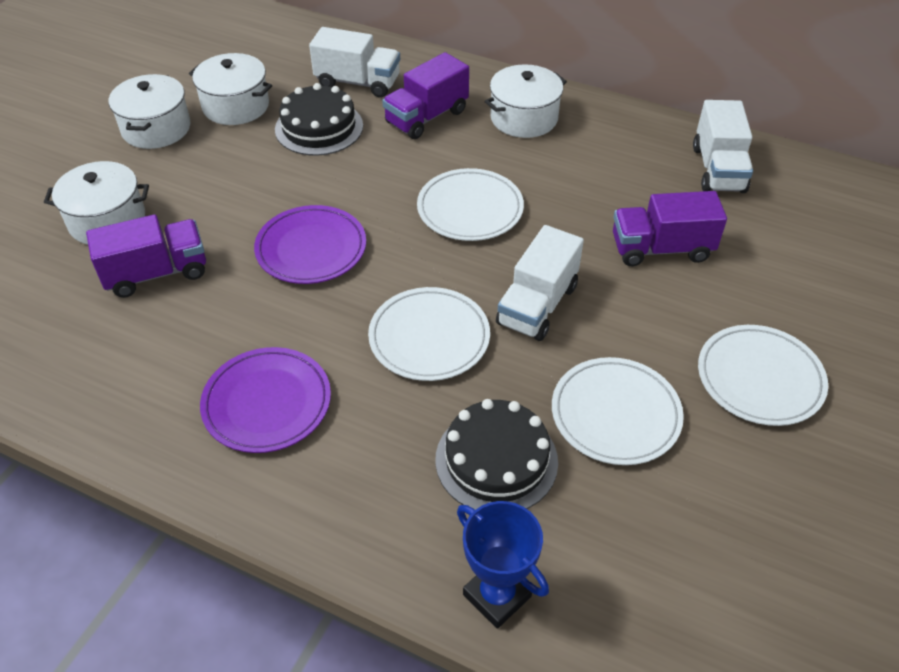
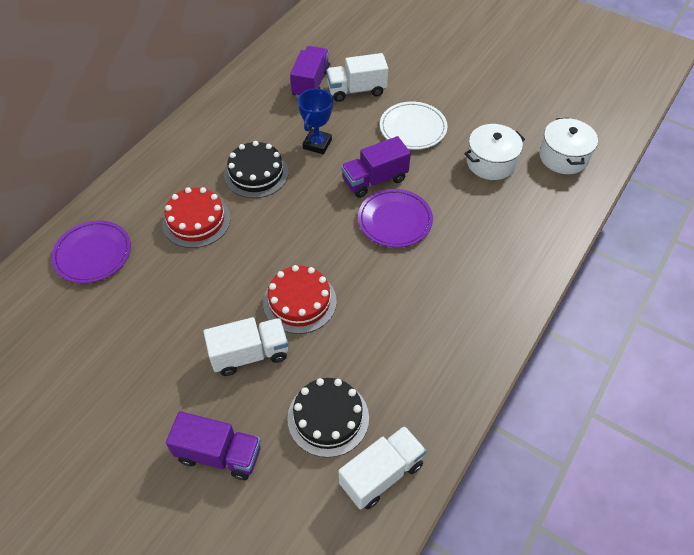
red cake: 0 -> 2
white plate: 4 -> 1
white pot: 4 -> 2

